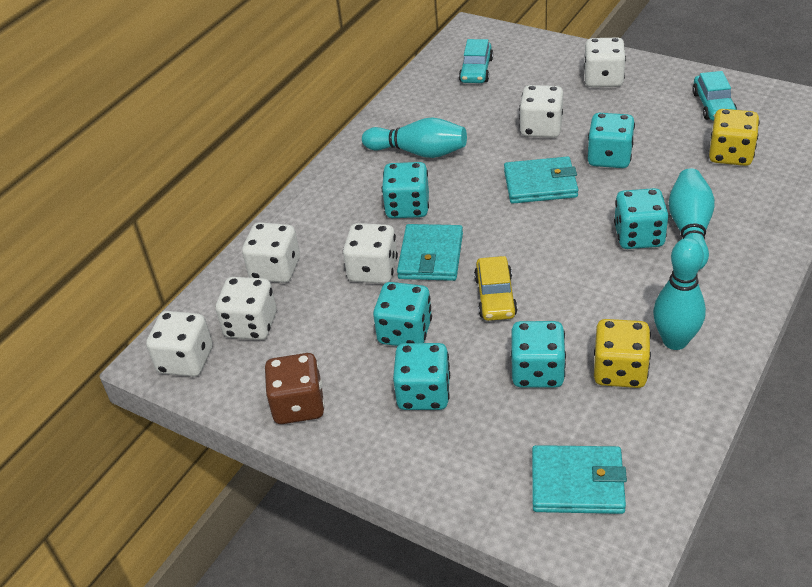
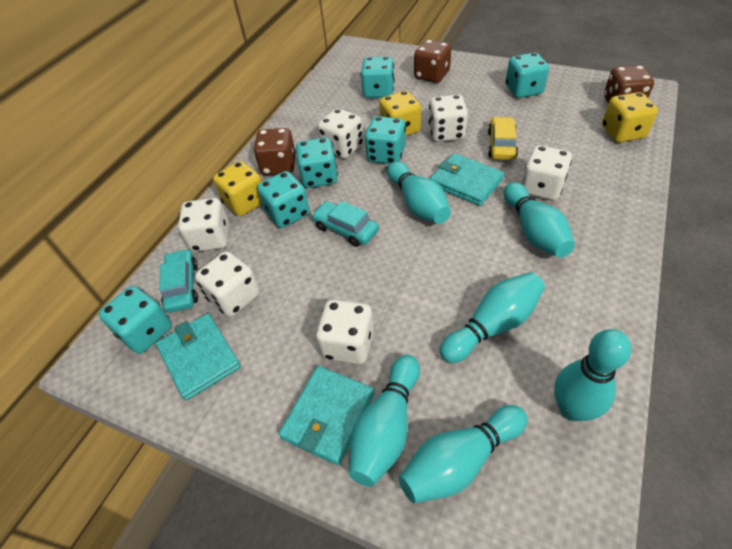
brown dice: 1 -> 3
turquoise bowling pin: 3 -> 6
yellow dice: 2 -> 3

